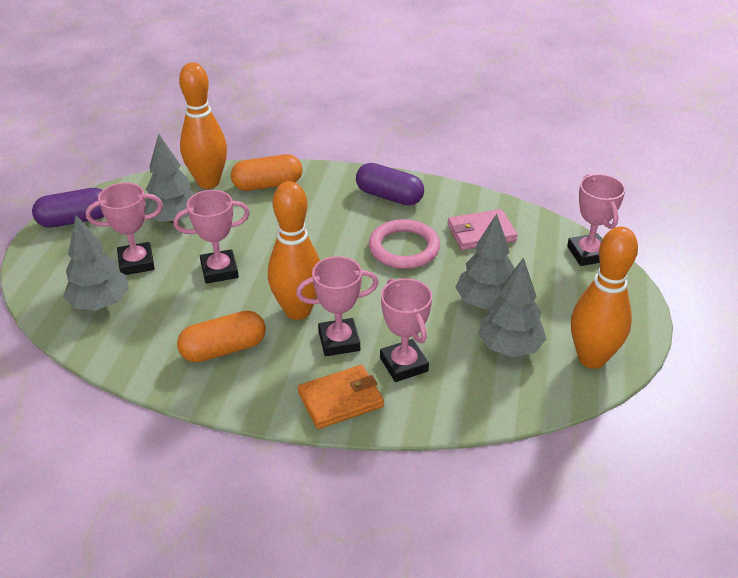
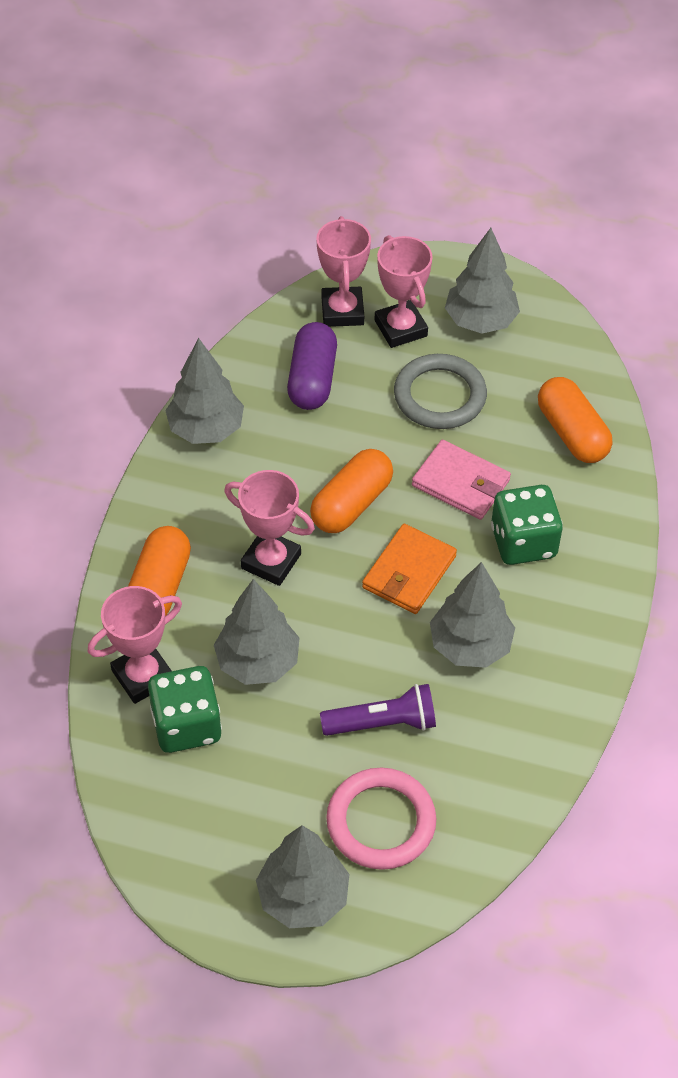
green dice: 0 -> 2
grey ring: 0 -> 1
grey tree: 4 -> 5
orange bowling pin: 3 -> 0
orange capsule: 2 -> 3
pink trophy: 5 -> 4
purple capsule: 2 -> 1
purple flashlight: 0 -> 1

